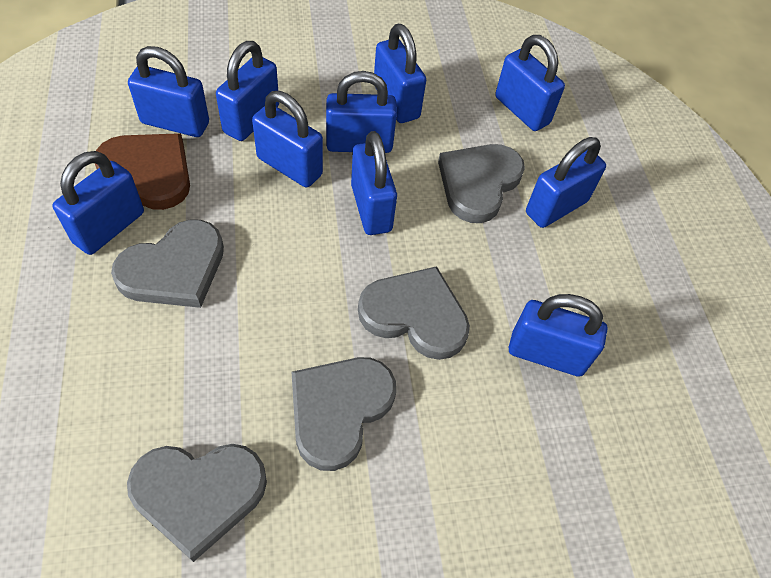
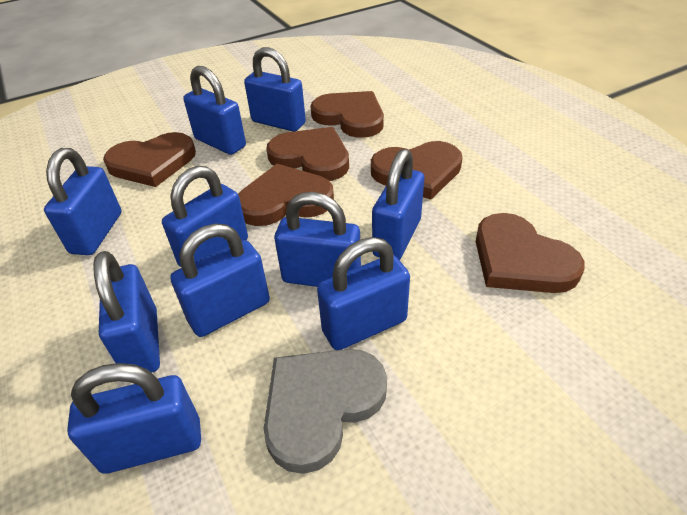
brown heart: 1 -> 6
grey heart: 5 -> 1

